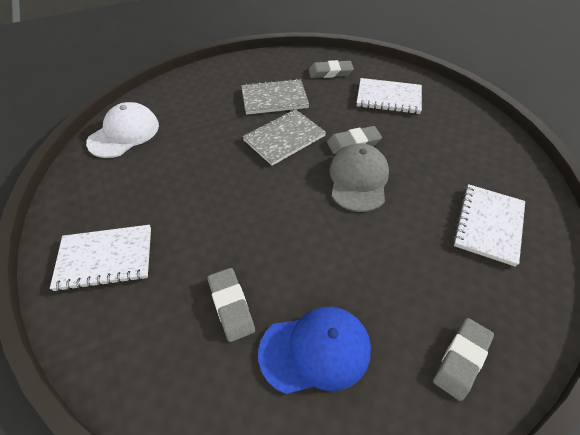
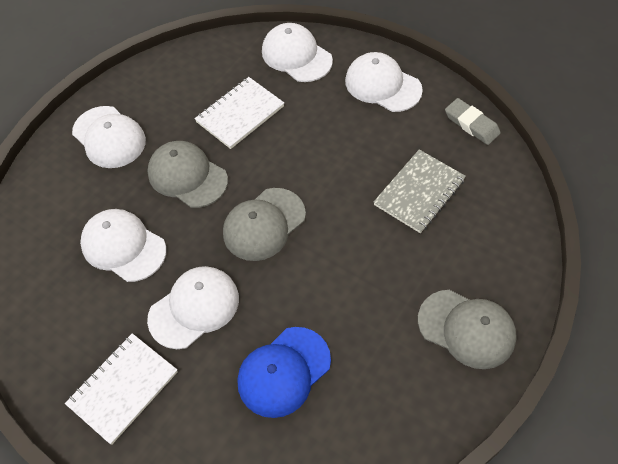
grey cap: 1 -> 3
grey eraser: 4 -> 1
grey notebook: 2 -> 1
white cap: 1 -> 5
white notebook: 3 -> 2

